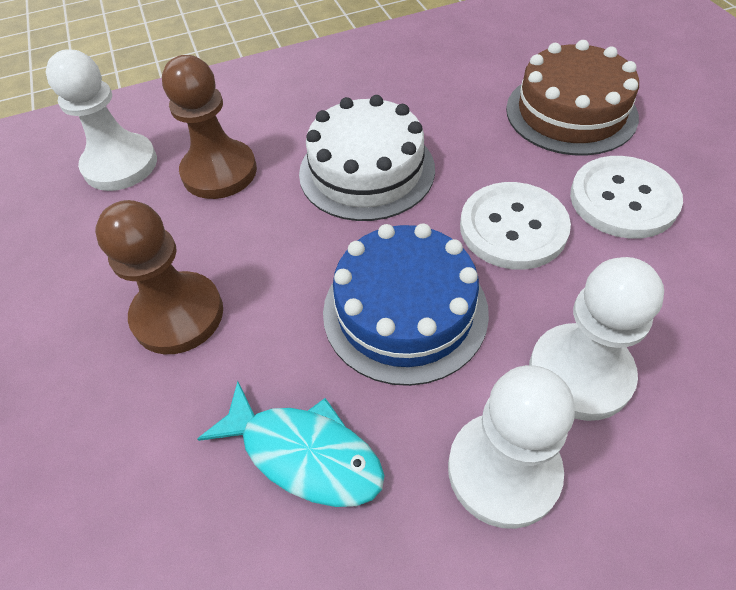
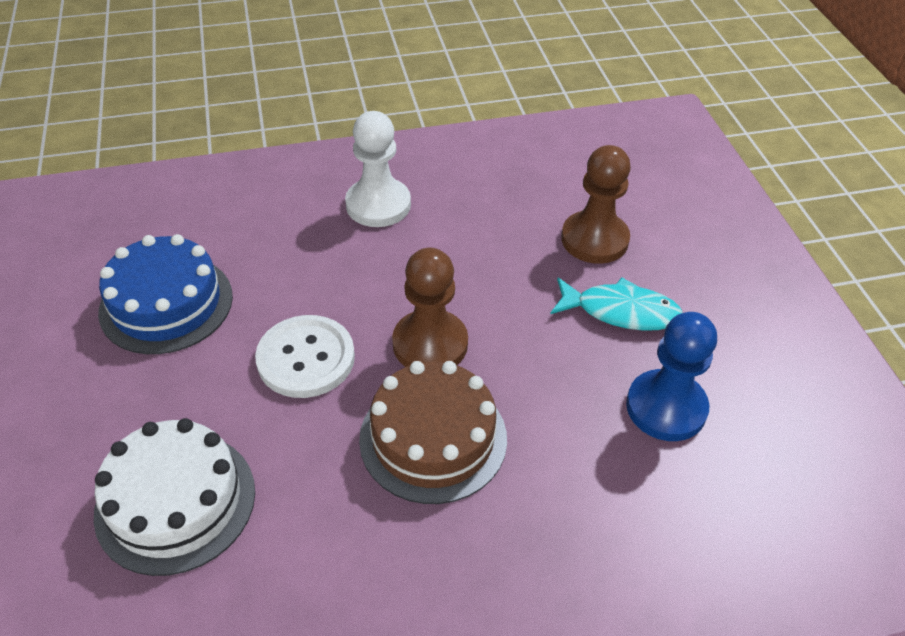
blue pawn: 0 -> 1
white button: 2 -> 1
white pawn: 3 -> 1

